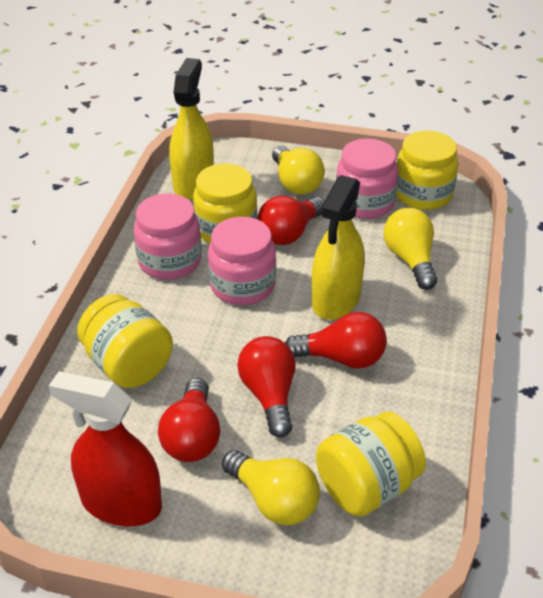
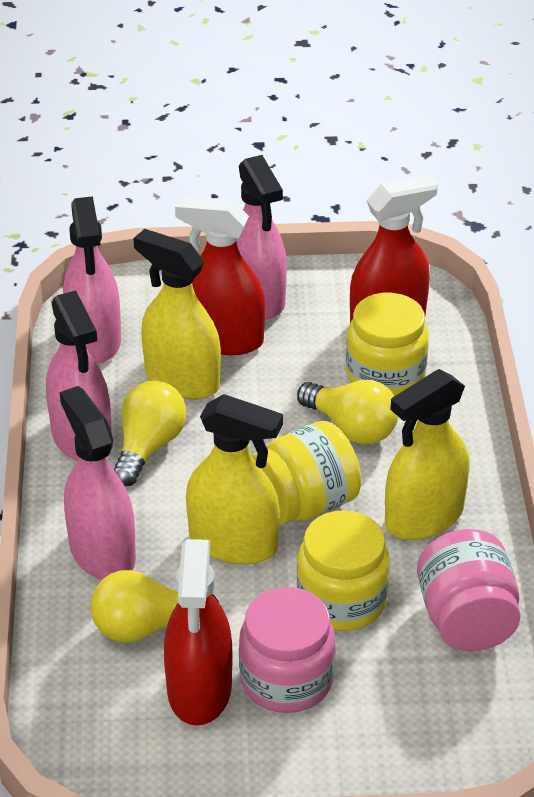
pink jar: 3 -> 2
pink spray bottle: 0 -> 4
red light bulb: 4 -> 0
red spray bottle: 1 -> 3
yellow jar: 4 -> 3
yellow spray bottle: 2 -> 3

